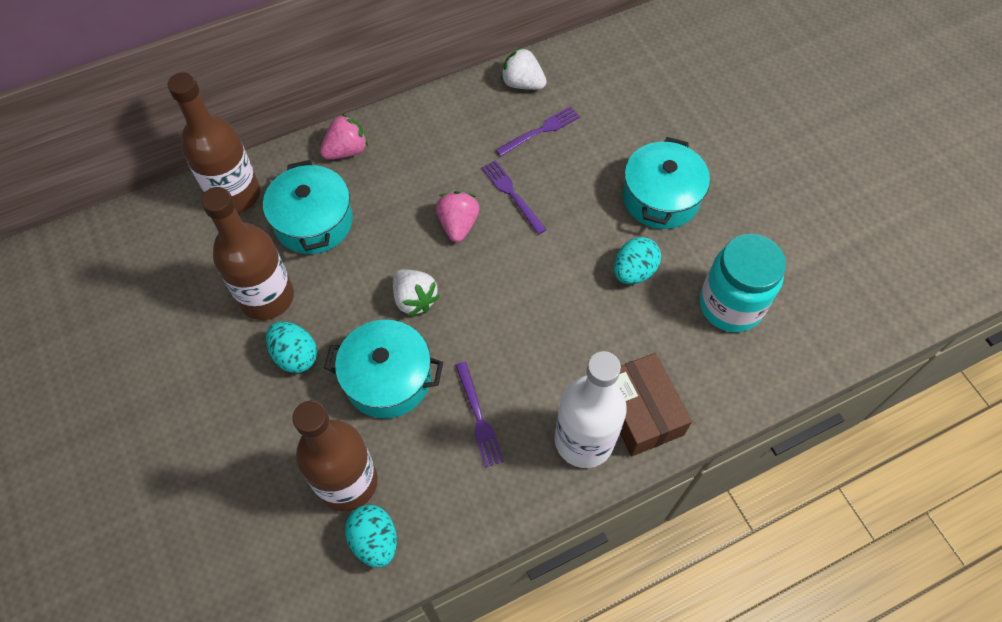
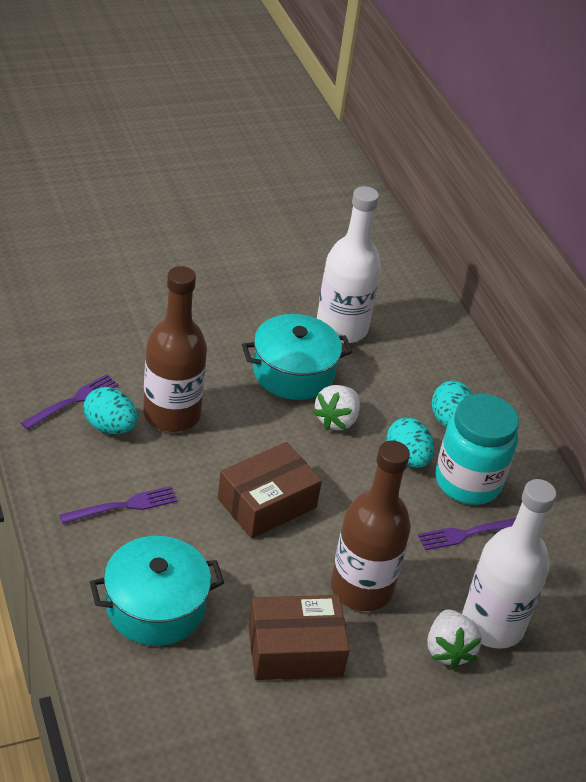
brown bottle: 3 -> 2
brown box: 1 -> 2
pink strawberry: 2 -> 0
turquoise pot: 3 -> 2
white bottle: 1 -> 2

